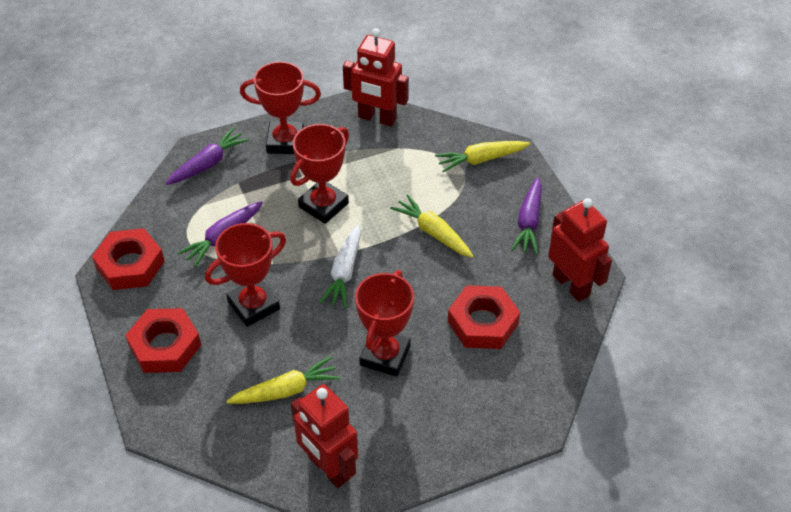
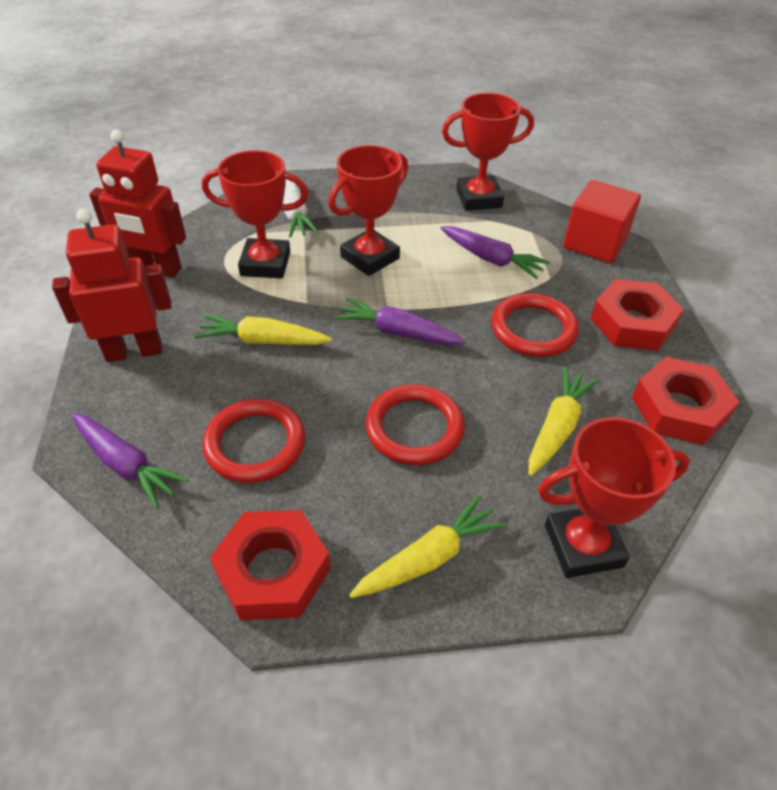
red cube: 0 -> 1
red ring: 0 -> 3
red robot: 3 -> 2

